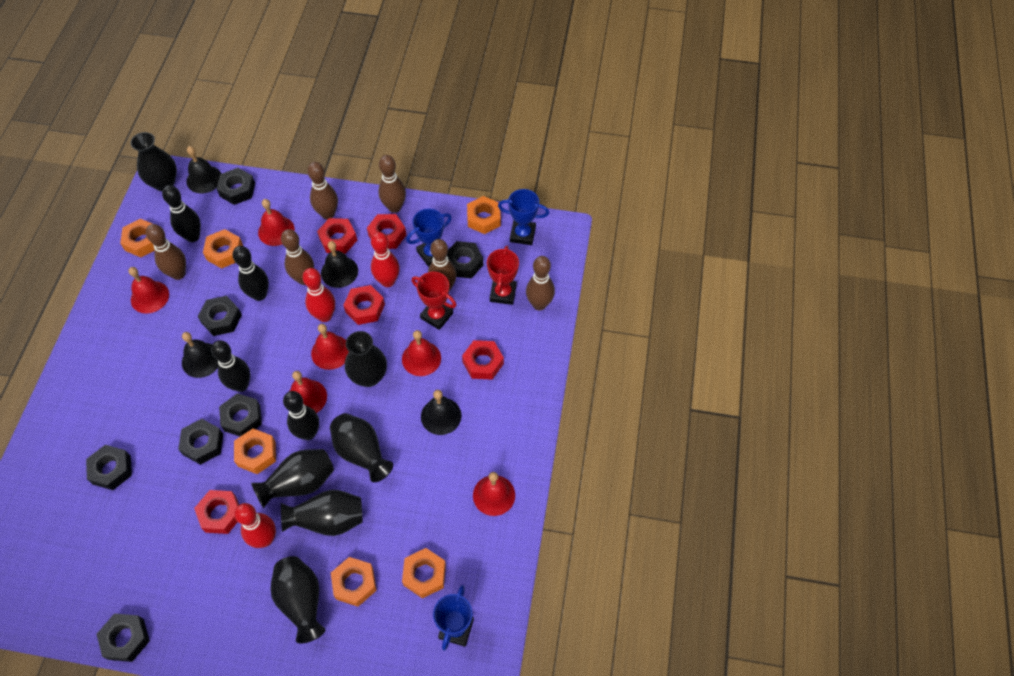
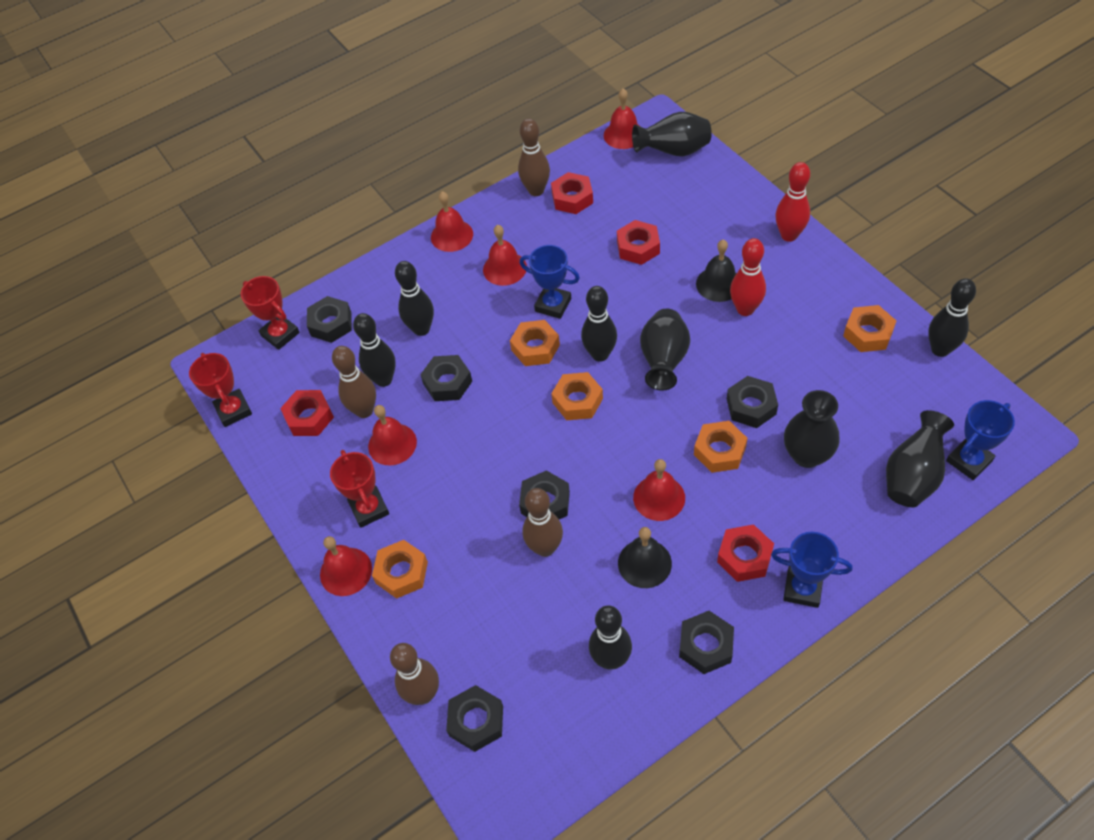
black bell: 4 -> 2
black bowling pin: 4 -> 5
black nut: 7 -> 6
black vase: 6 -> 4
brown bowling pin: 6 -> 4
orange nut: 6 -> 5
red bowling pin: 3 -> 2
red nut: 5 -> 4
red trophy: 2 -> 3

